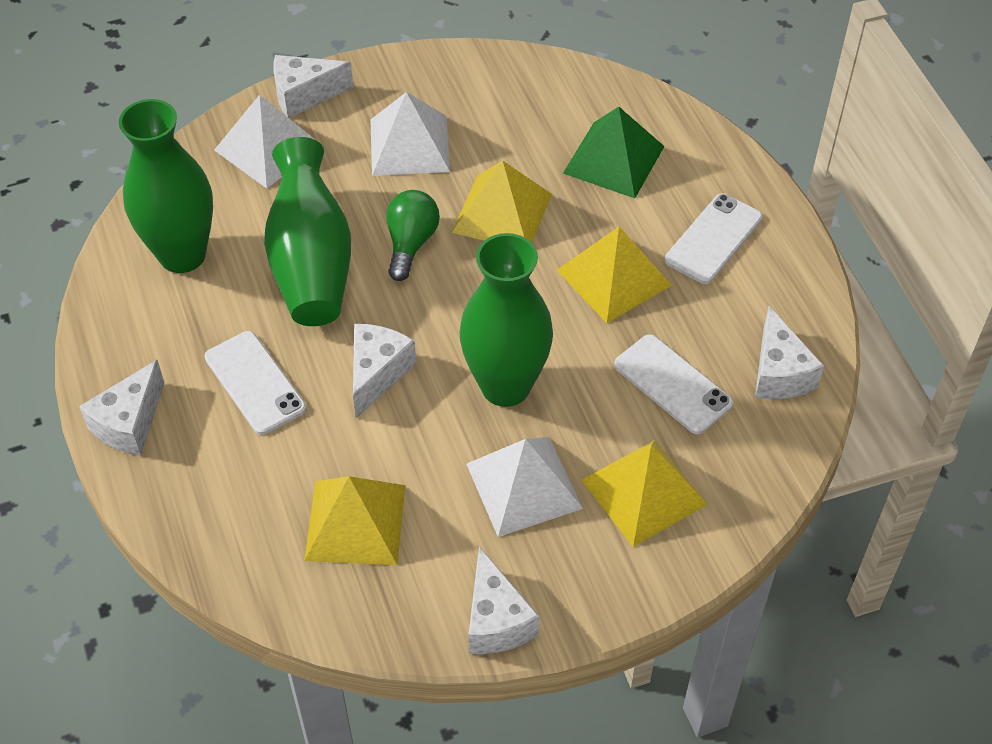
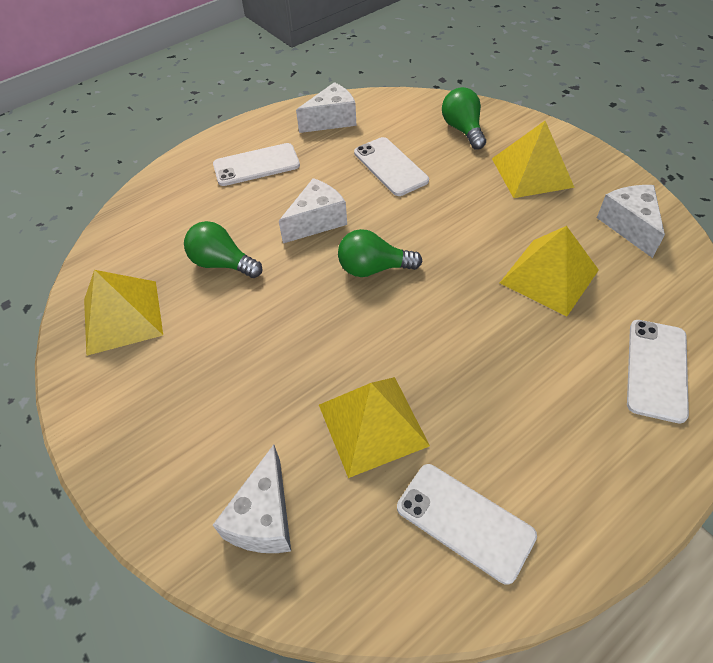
green light bulb: 1 -> 3
green pyramid: 1 -> 0
green vase: 3 -> 0
white cheese: 5 -> 4
white phone: 3 -> 4
white pyramid: 3 -> 0

